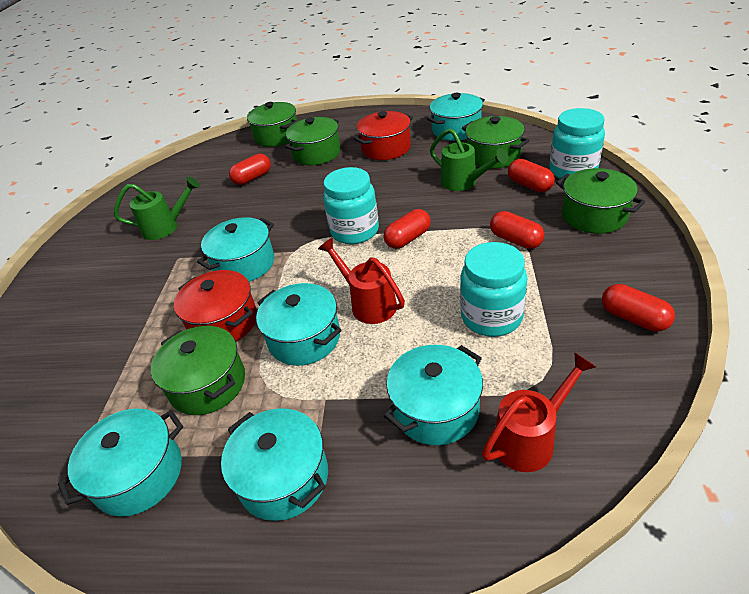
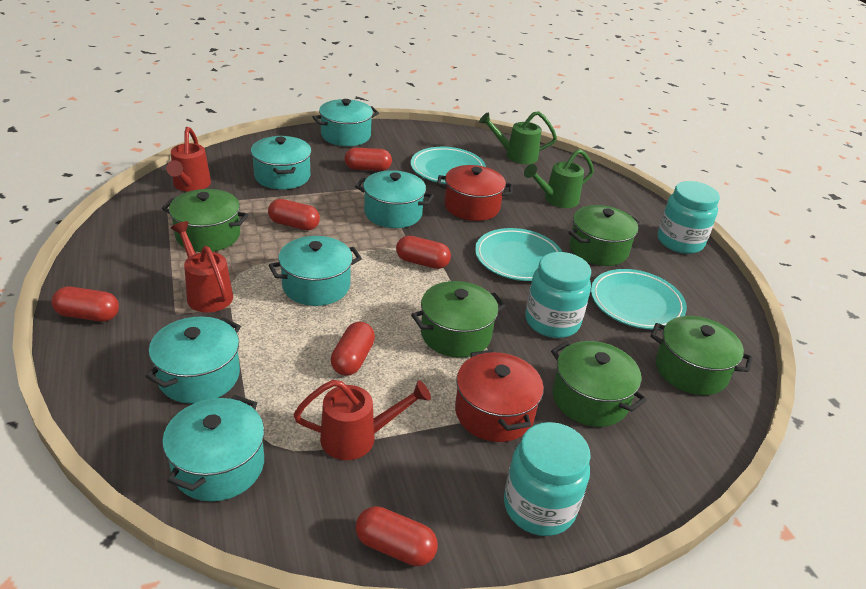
red capsule: 5 -> 6
red watering can: 2 -> 3
turquoise plate: 0 -> 3

